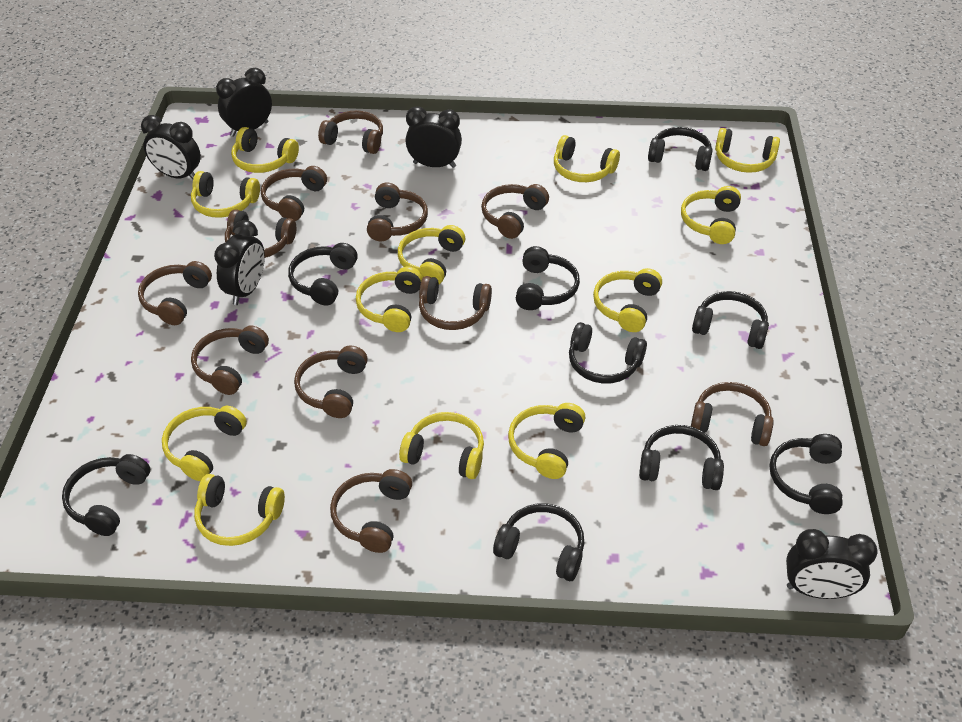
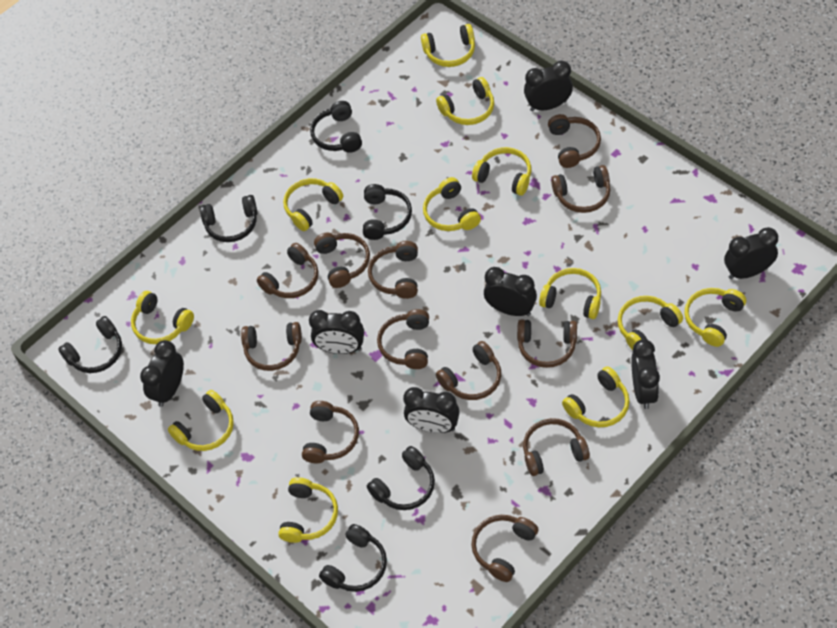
black clock: 5 -> 7
black headphones: 9 -> 6
brown headphones: 11 -> 12

